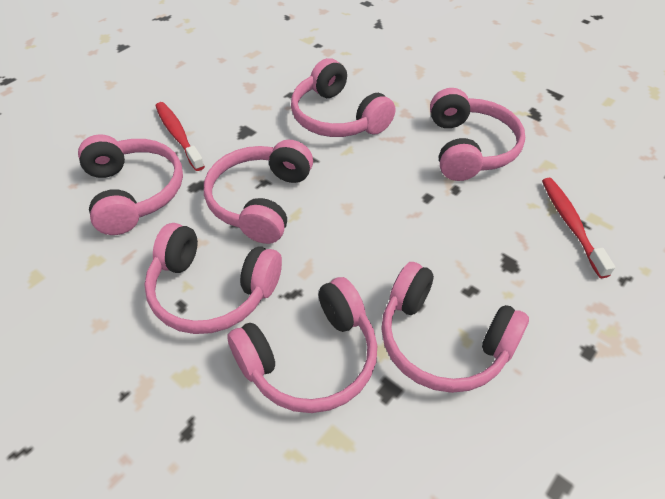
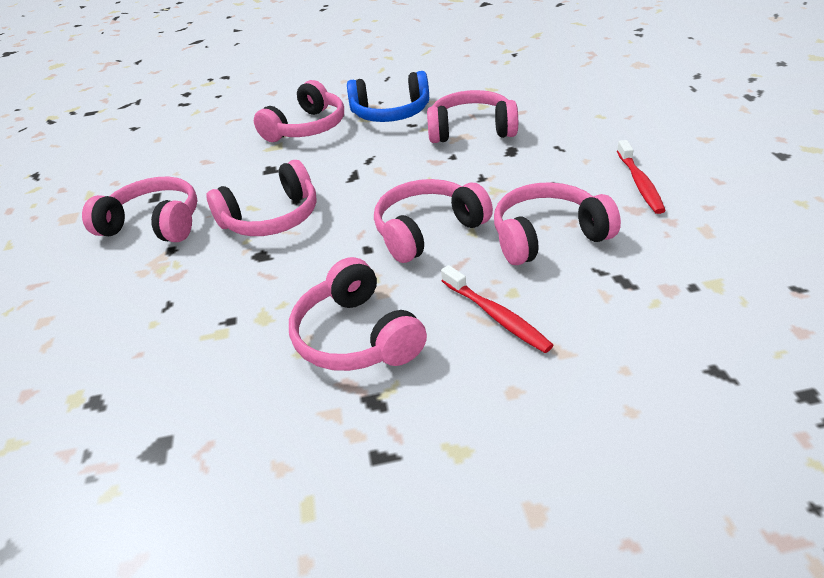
blue headphones: 0 -> 1

